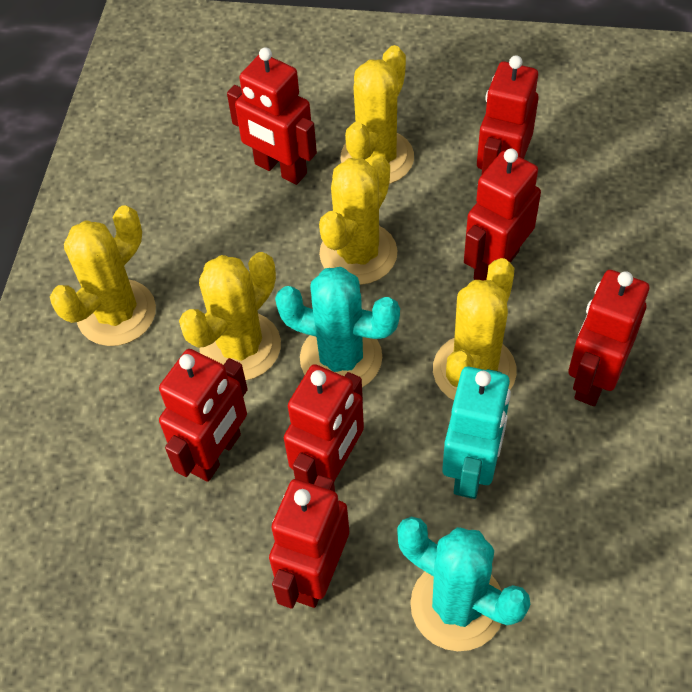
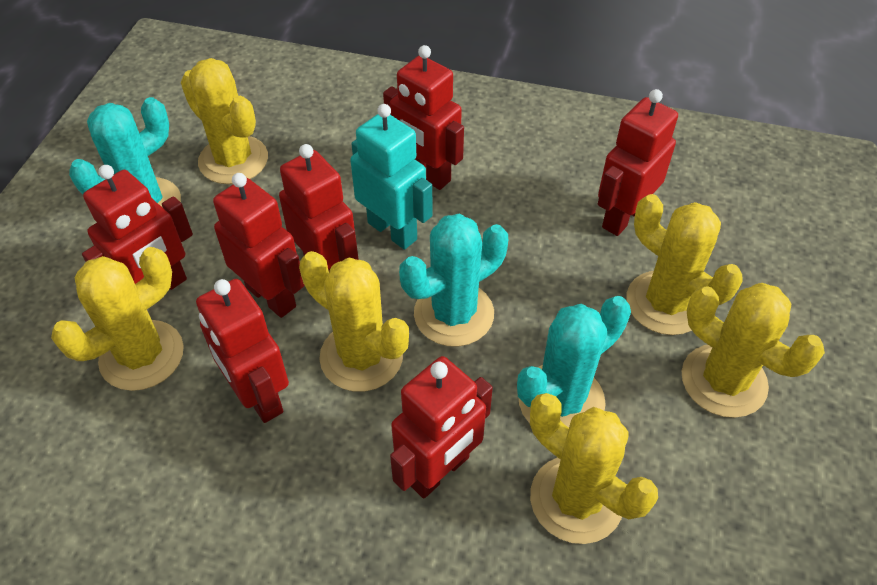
turquoise cactus: 2 -> 3
yellow cactus: 5 -> 6

